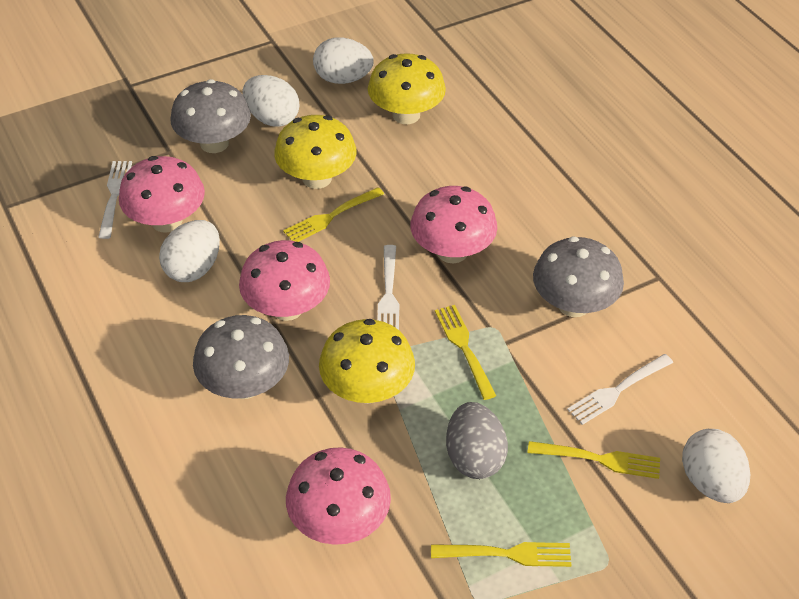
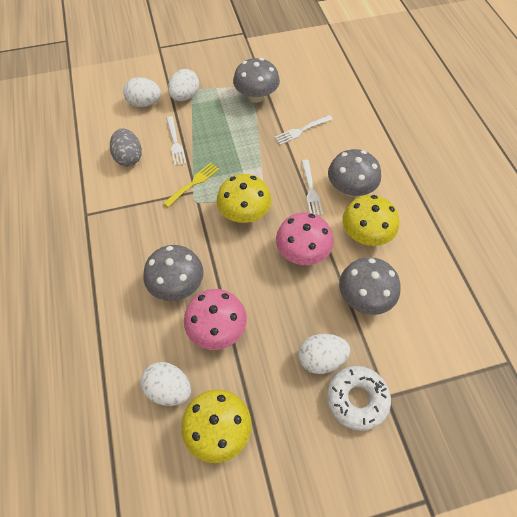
grey mushroom: 3 -> 4
pink mushroom: 4 -> 2
white donut: 0 -> 1
yellow fork: 4 -> 1

